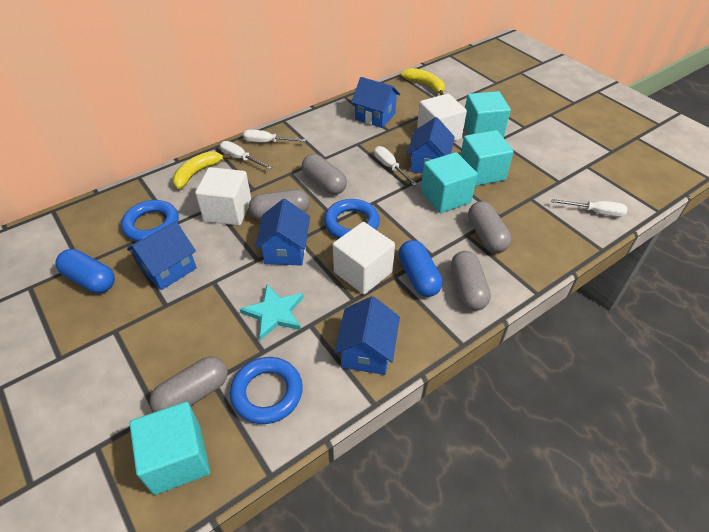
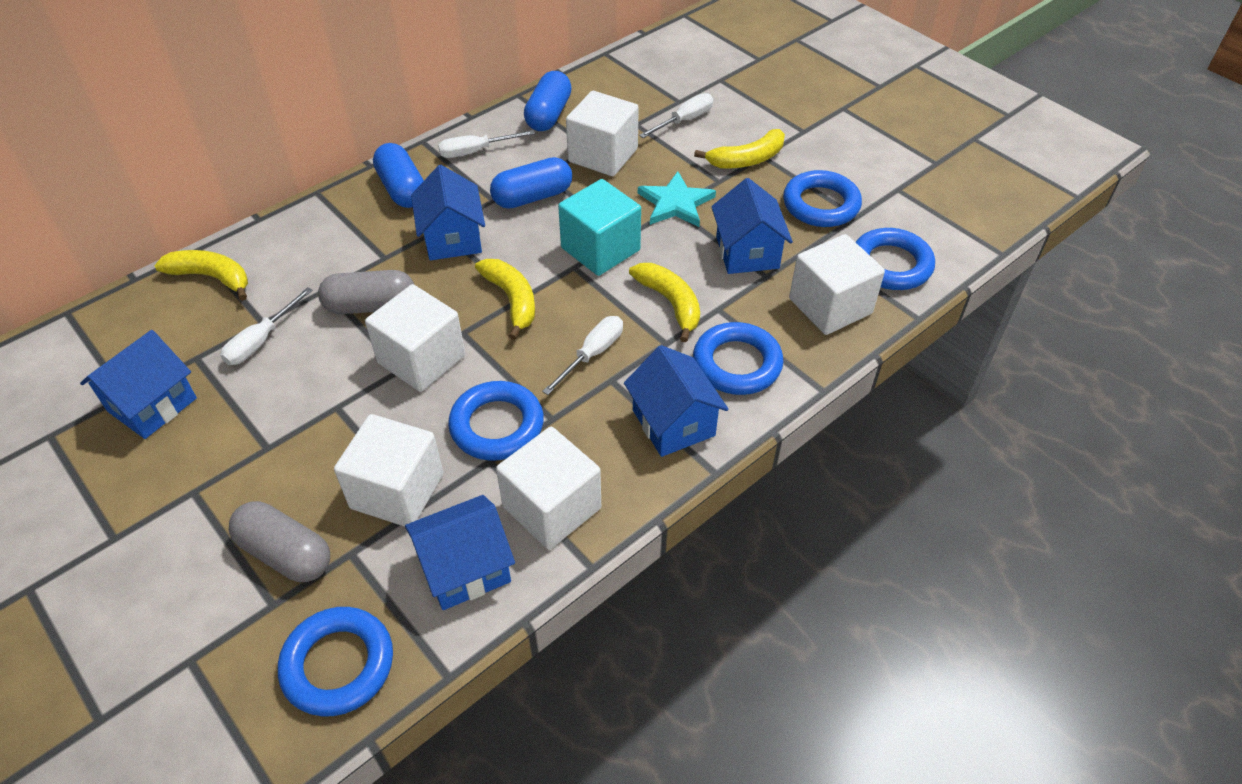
blue capsule: 2 -> 3
blue ring: 3 -> 5
grey capsule: 5 -> 2
turquoise cube: 4 -> 1
white cube: 3 -> 5
yellow banana: 2 -> 4

